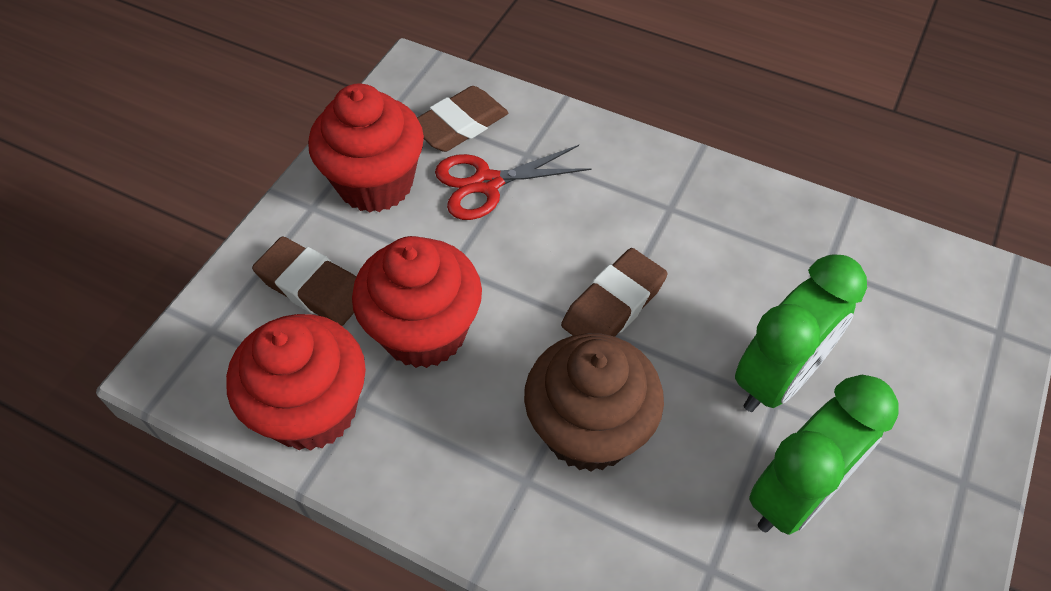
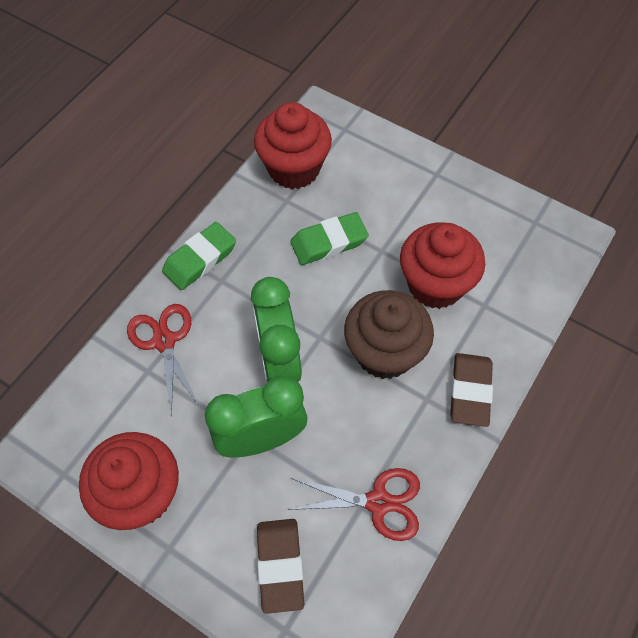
brown eraser: 3 -> 2
green eraser: 0 -> 2
red scissors: 1 -> 2

